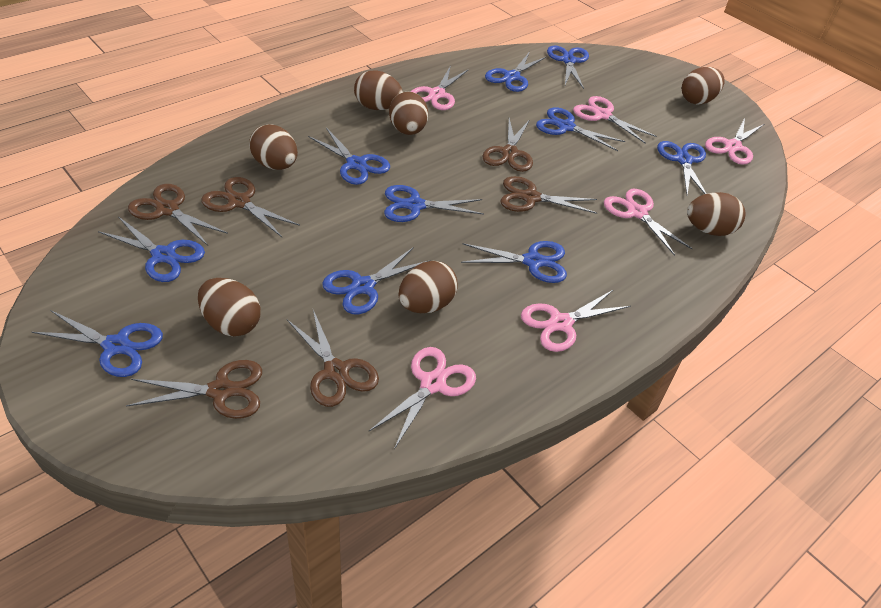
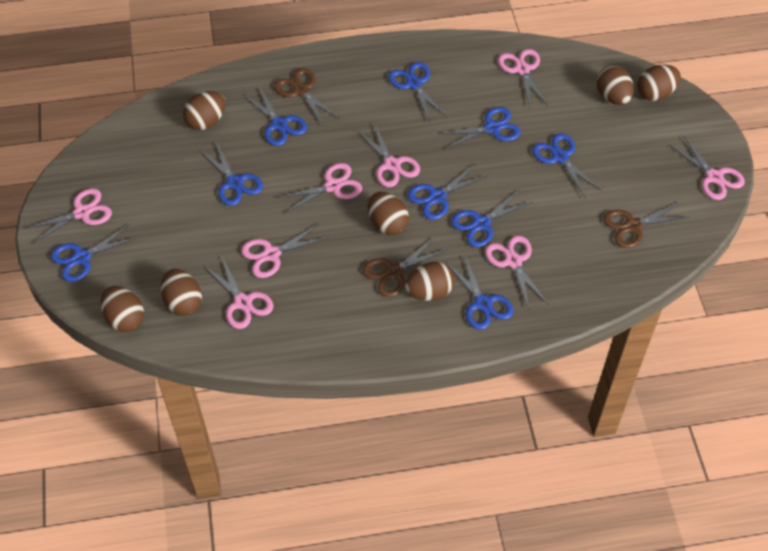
blue scissors: 10 -> 9
brown scissors: 6 -> 3
pink scissors: 6 -> 8

